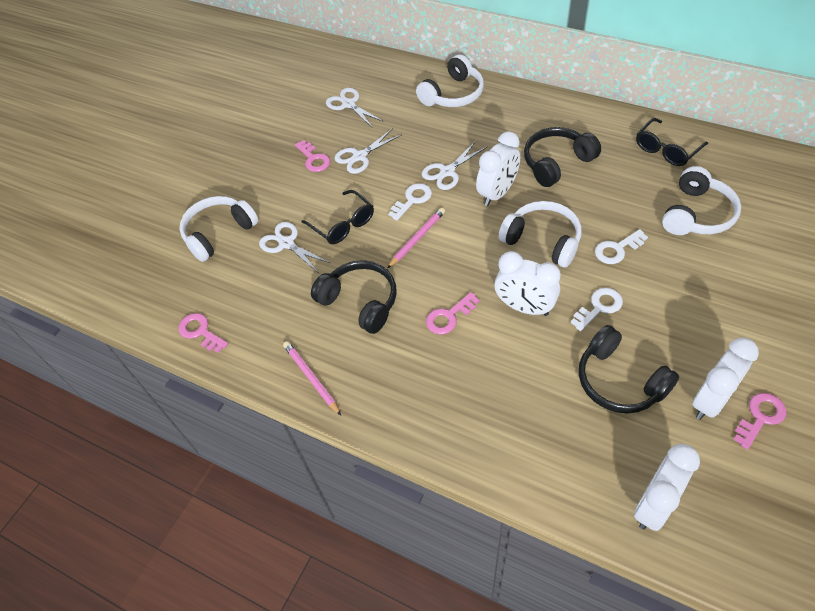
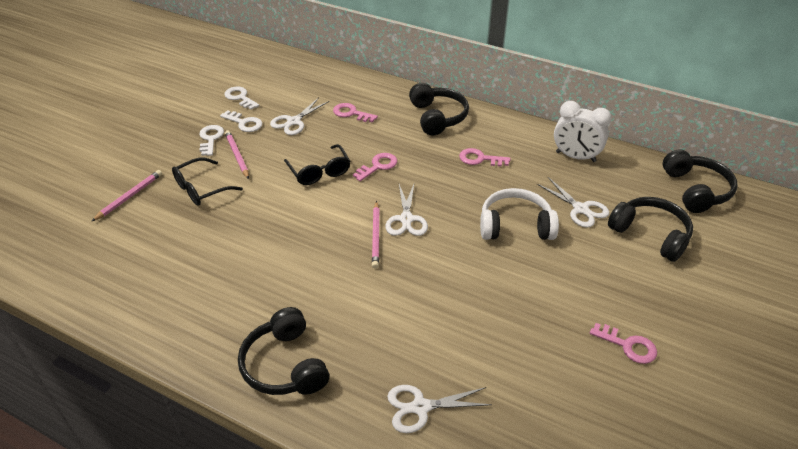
black headphones: 3 -> 4
pink pencil: 2 -> 3
white clock: 4 -> 1
white headphones: 4 -> 1

